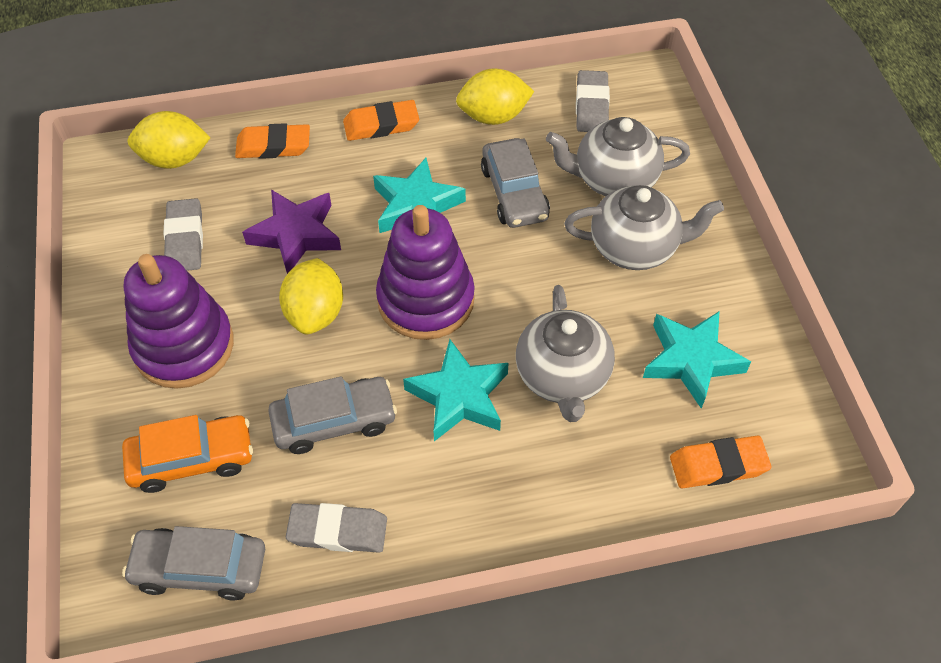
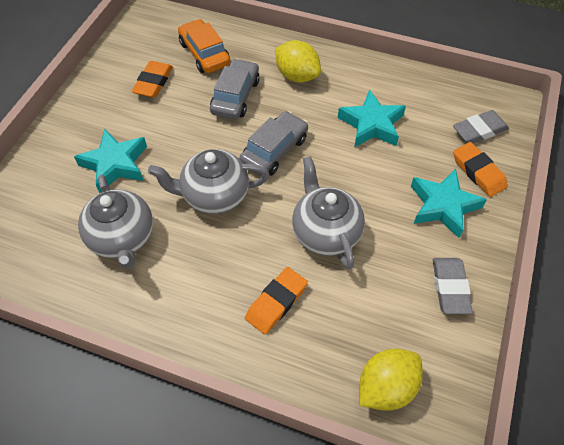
grey car: 3 -> 2
grey eraser: 3 -> 2
purple stacking toy: 2 -> 0
purple star: 1 -> 0
yellow lemon: 3 -> 2

